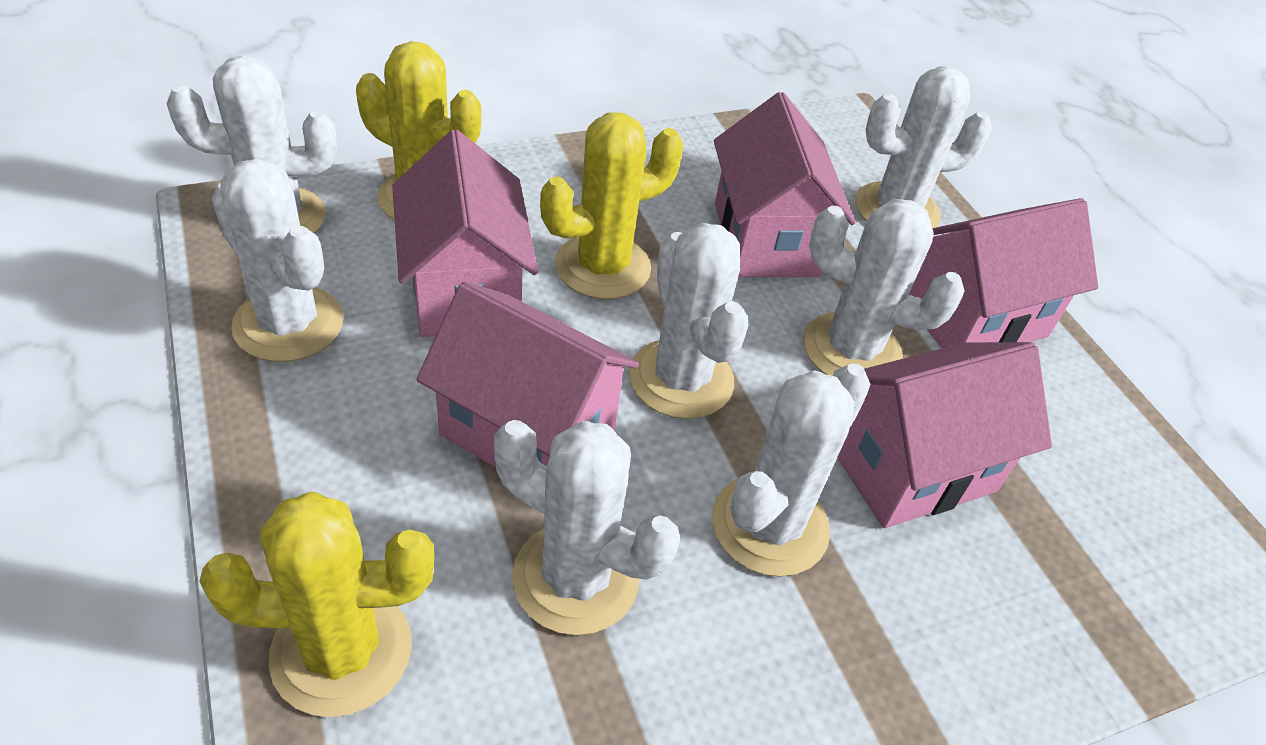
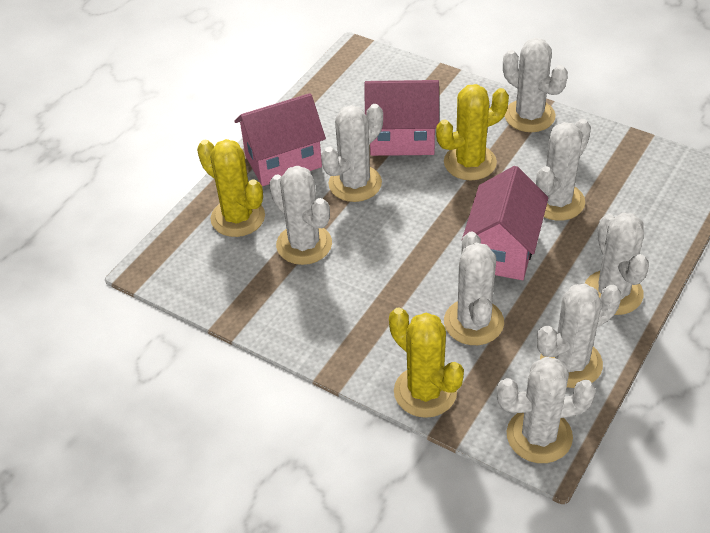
pink house: 5 -> 3
white cactus: 7 -> 8

